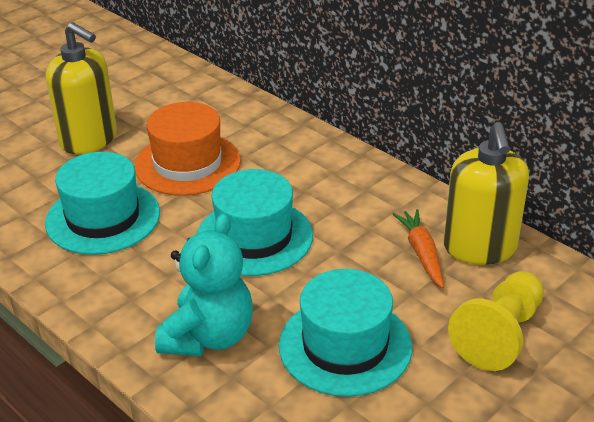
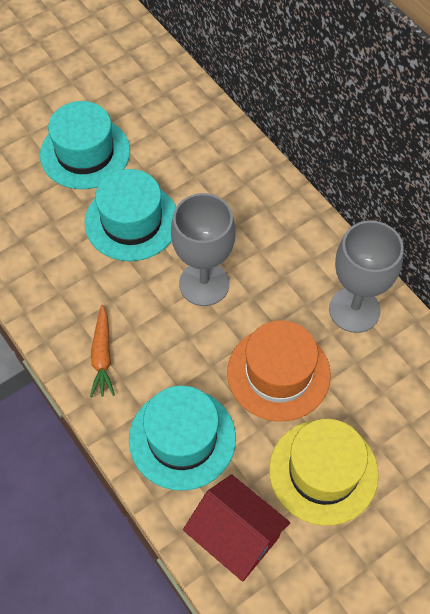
grey goblet: 0 -> 2
red house: 0 -> 1
turquoise teddy bear: 1 -> 0
yellow hat: 0 -> 1
yellow pawn: 1 -> 0
yellow soap dispenser: 2 -> 0

